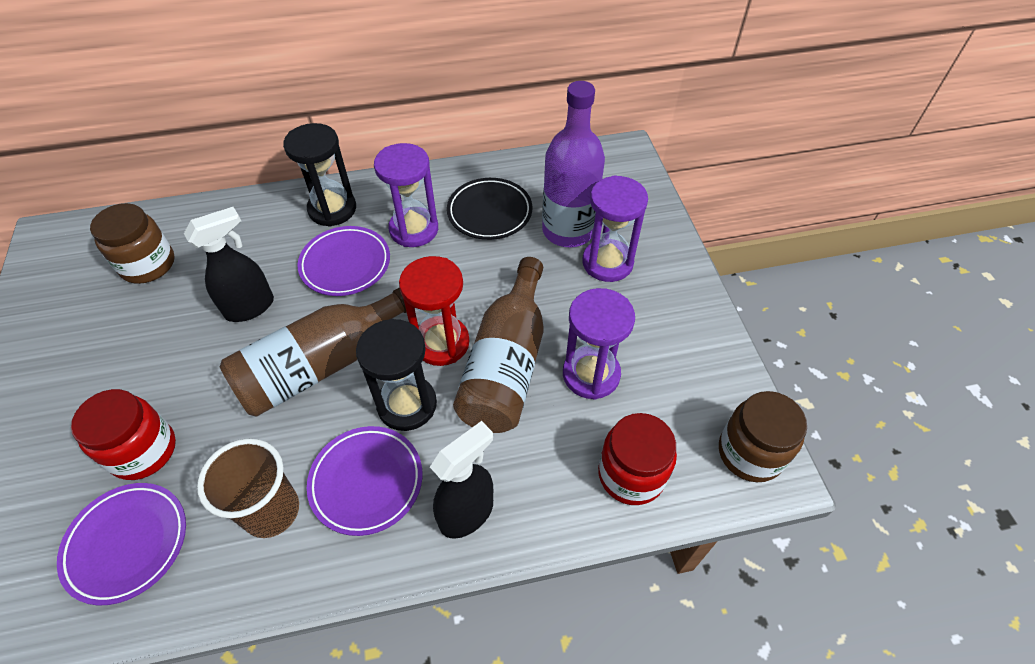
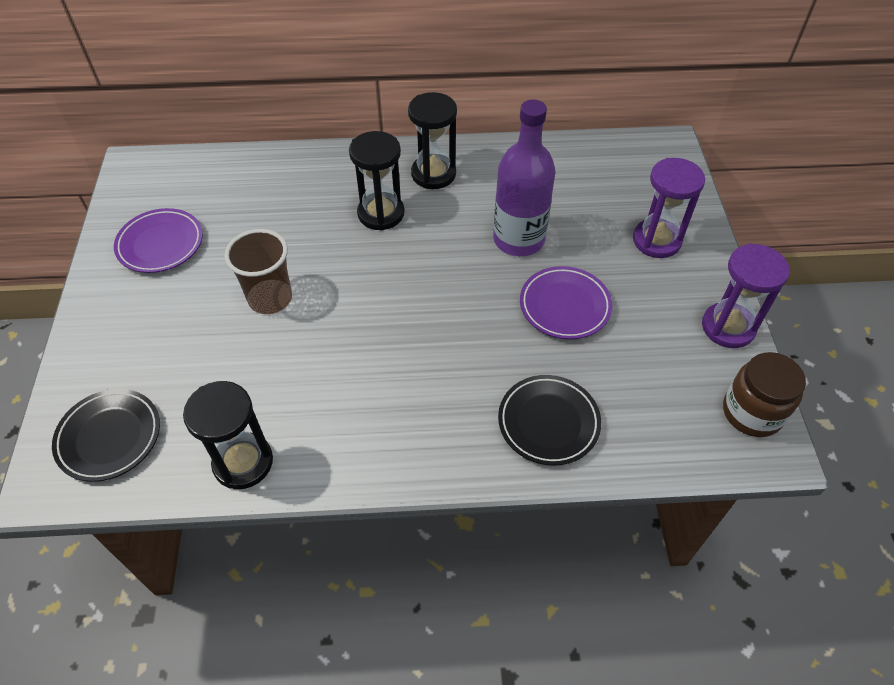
black hourglass: 2 -> 3
black plate: 1 -> 2
black spray bottle: 2 -> 0
brown bottle: 2 -> 0
brown jar: 2 -> 1
purple hourglass: 3 -> 2
purple plate: 3 -> 2
red hourglass: 1 -> 0
red jar: 2 -> 0

